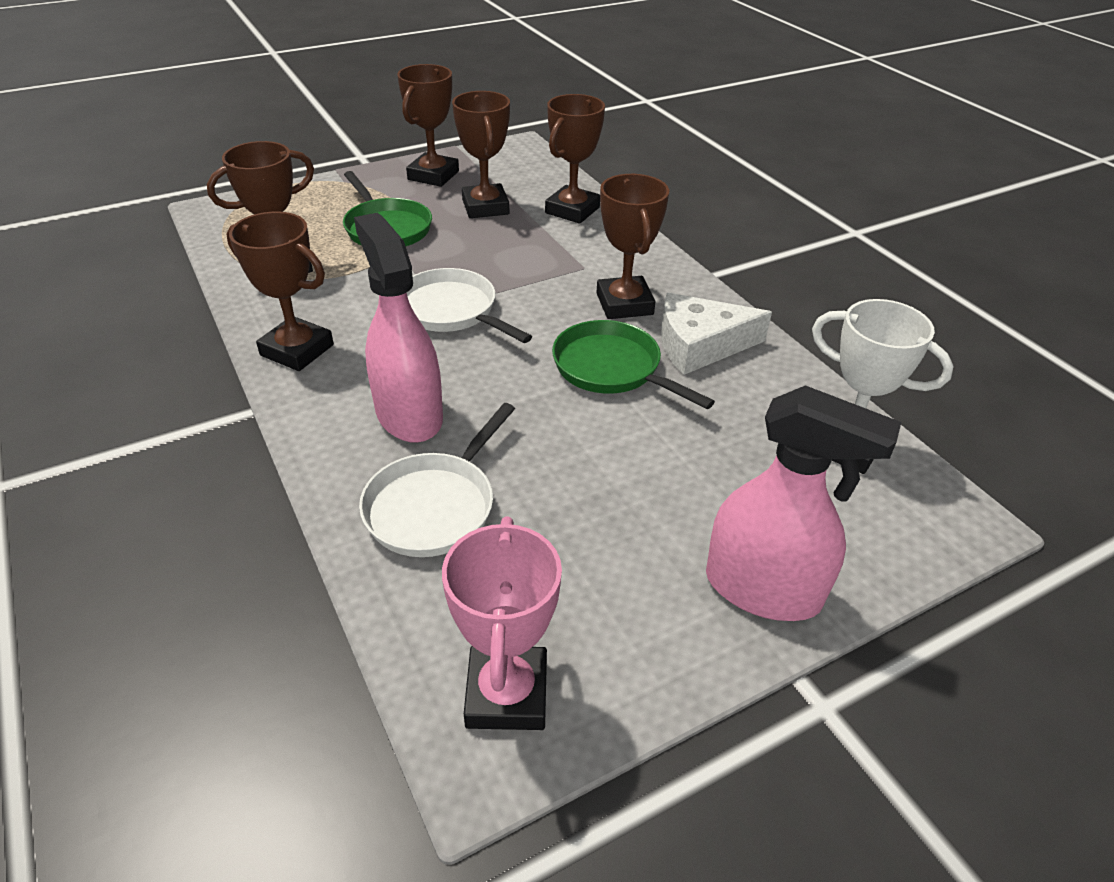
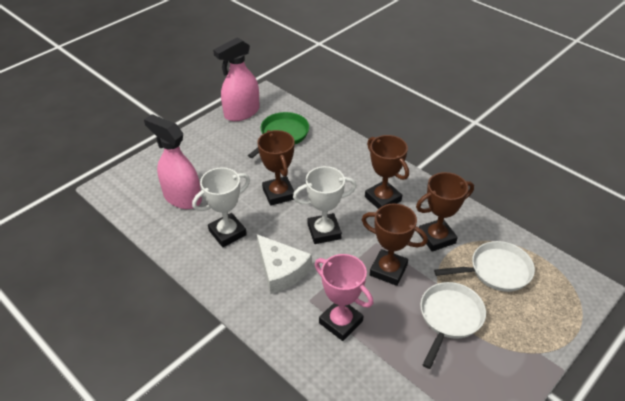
brown trophy: 6 -> 4
green pan: 2 -> 1
white trophy: 1 -> 2

